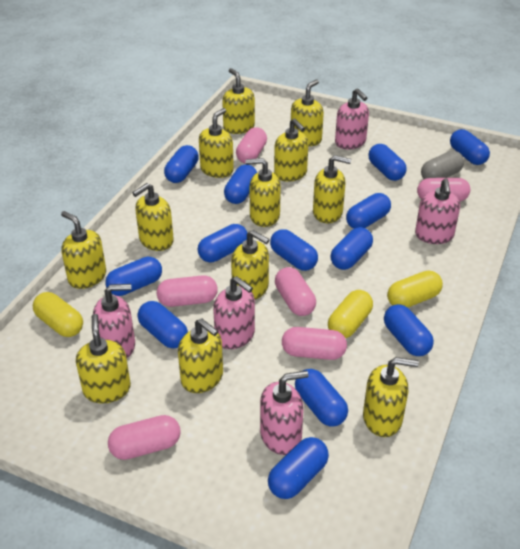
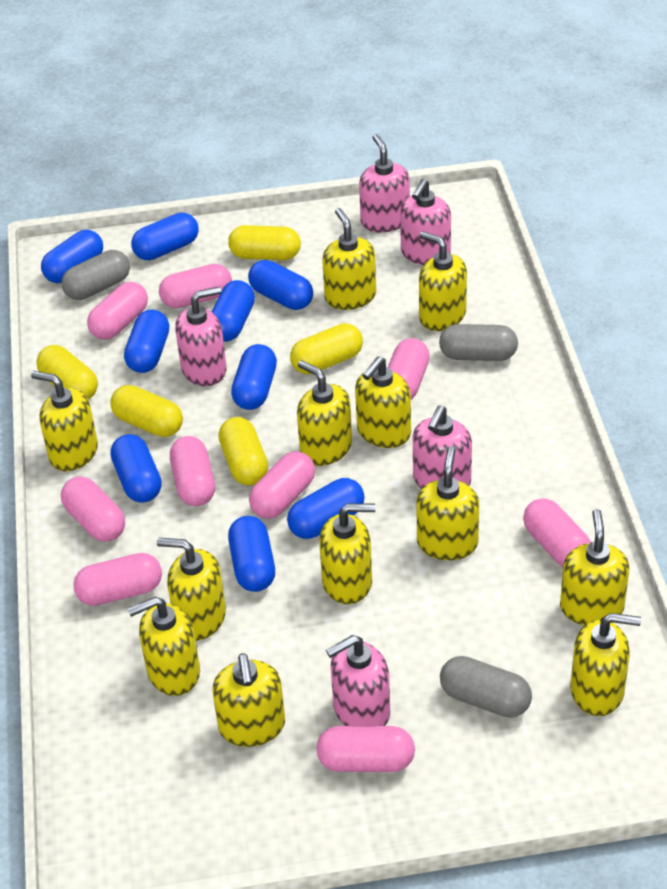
blue capsule: 13 -> 9
grey capsule: 1 -> 3
pink capsule: 6 -> 9
yellow capsule: 3 -> 5

